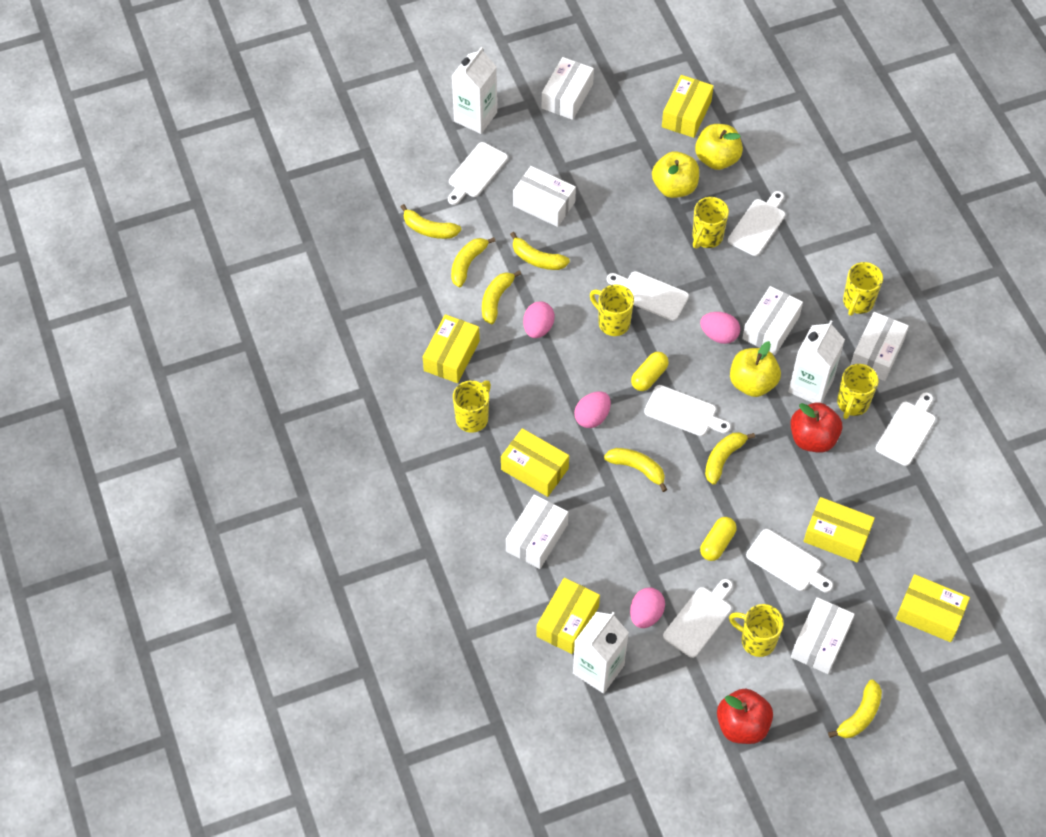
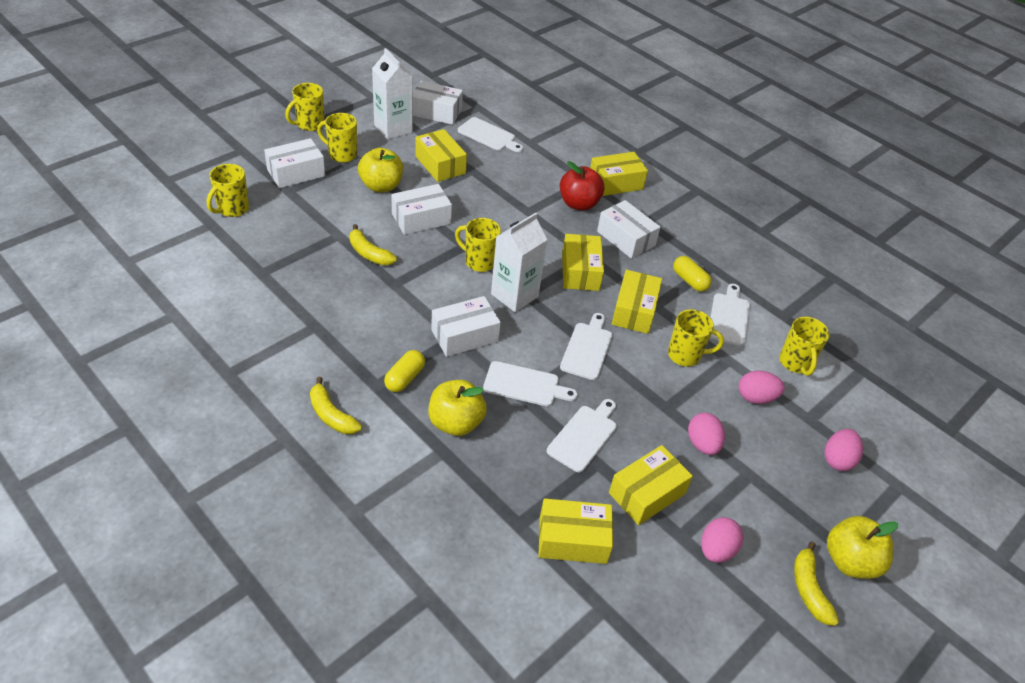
red apple: 2 -> 1
white box: 6 -> 5
white carton: 3 -> 2
white cutting board: 7 -> 5
yellow banana: 7 -> 3

